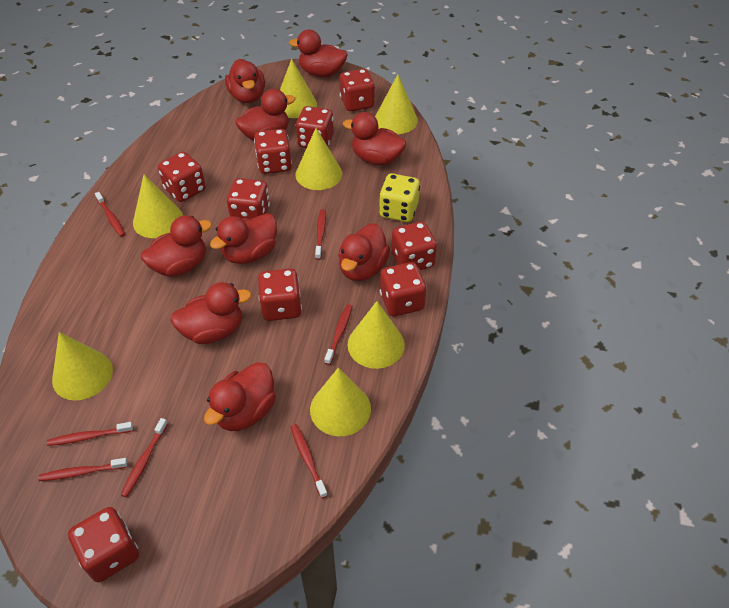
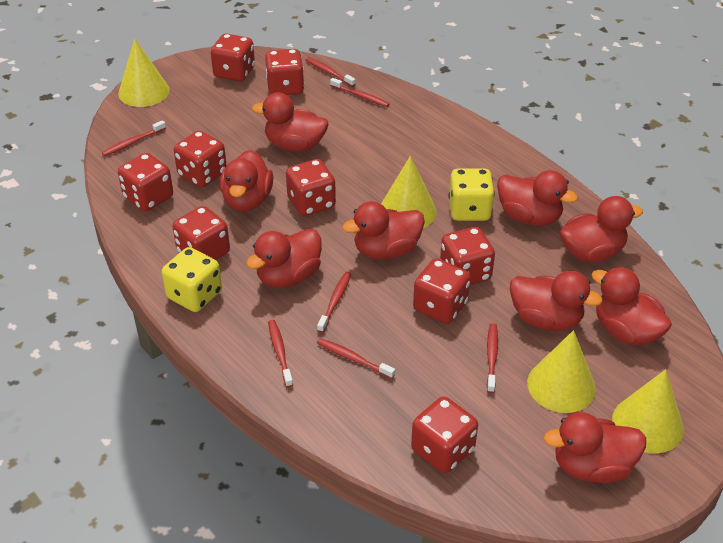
yellow cone: 7 -> 4
yellow dice: 1 -> 2

